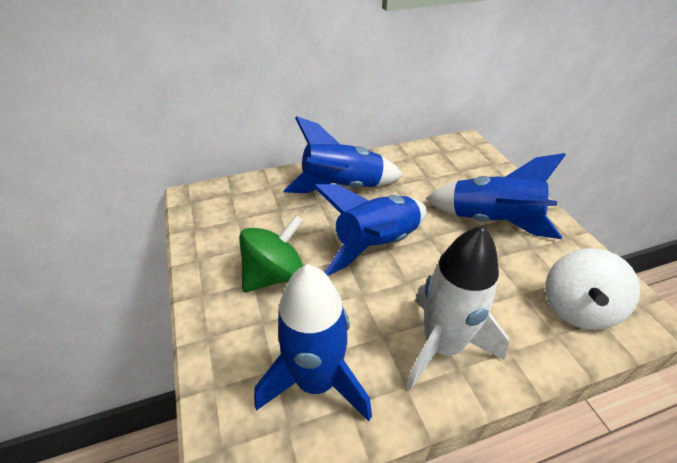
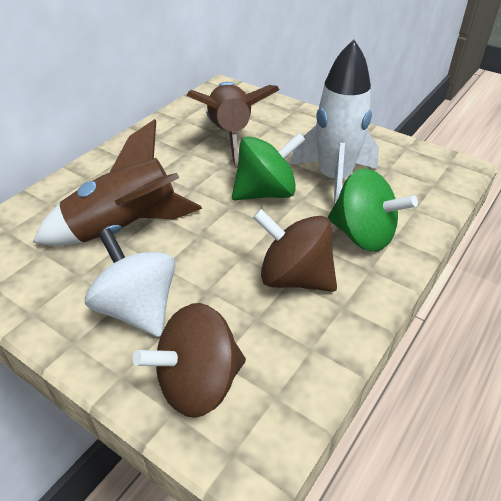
blue rocket: 4 -> 0
brown rocket: 0 -> 2
brown spinning top: 0 -> 2
green spinning top: 1 -> 2

